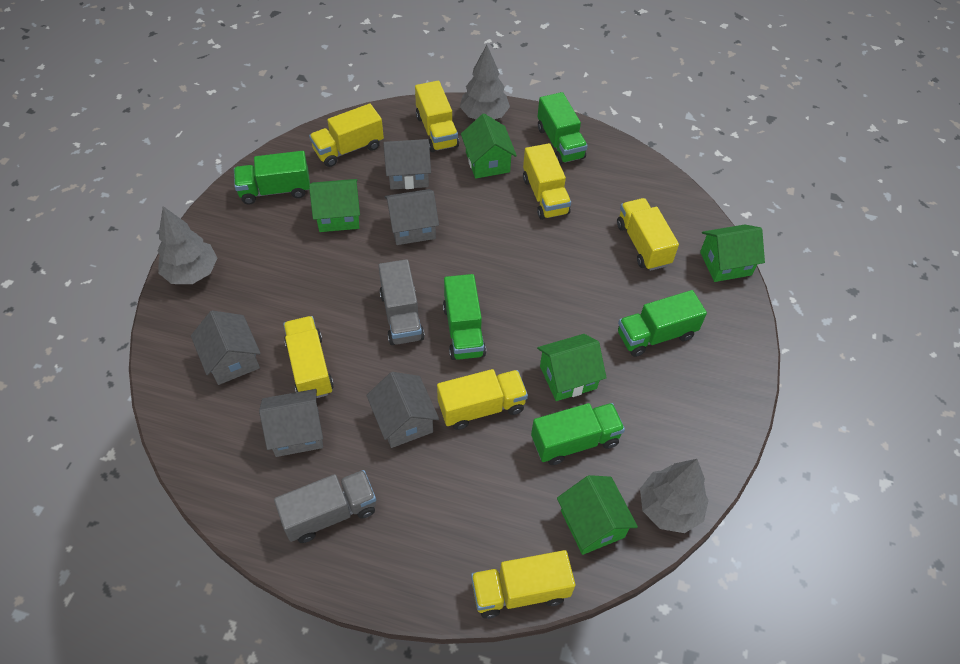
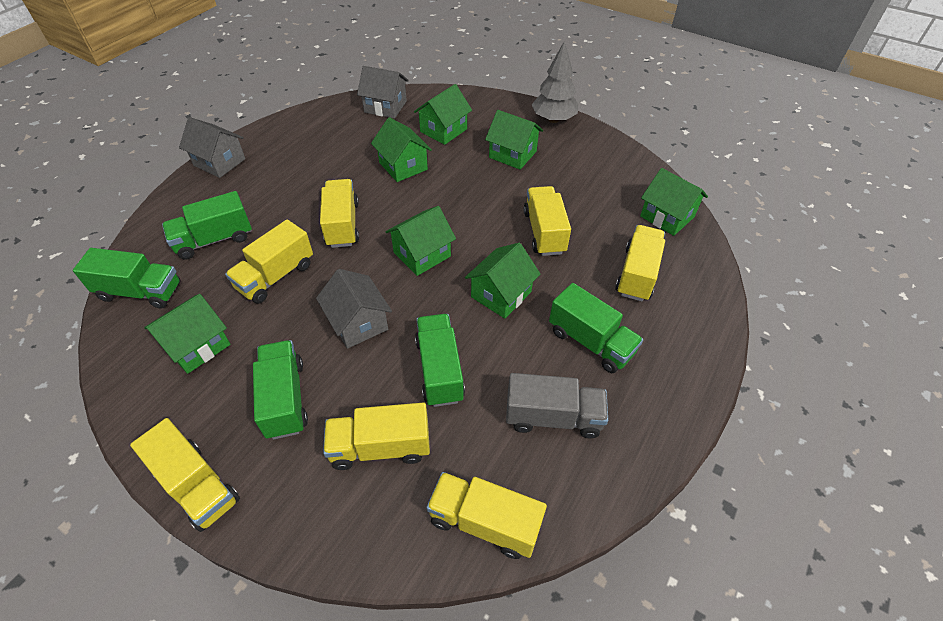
green house: 5 -> 7
grey house: 5 -> 3
grey tree: 3 -> 1
grey truck: 2 -> 1

